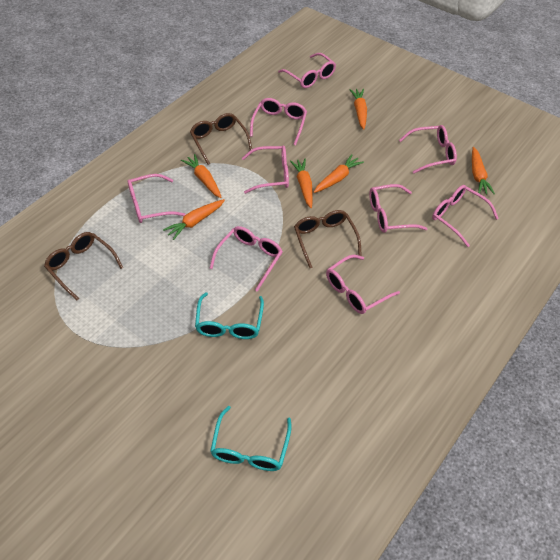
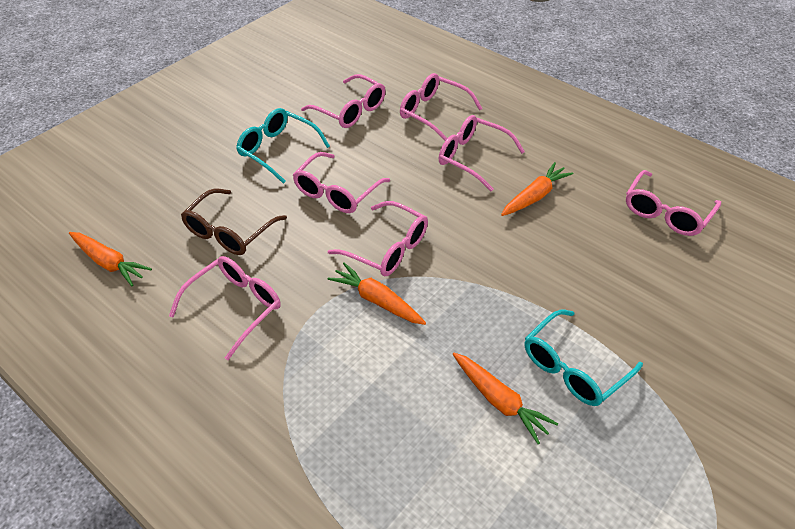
brown glasses: 3 -> 1
orange carrot: 6 -> 4
pink glasses: 9 -> 7

